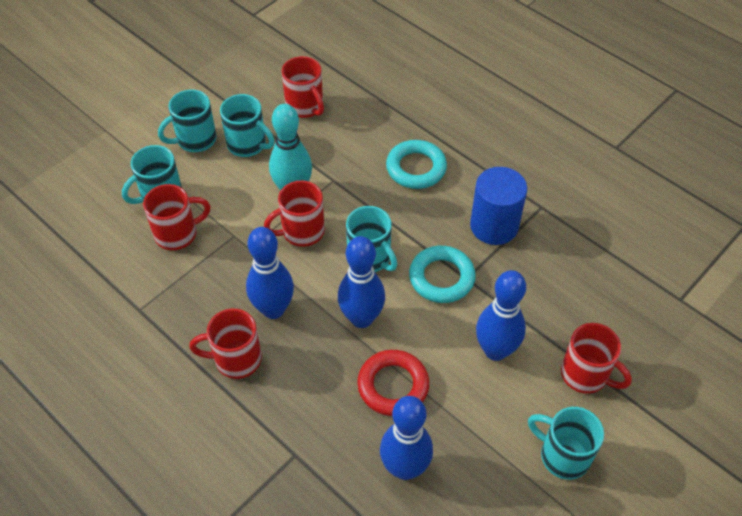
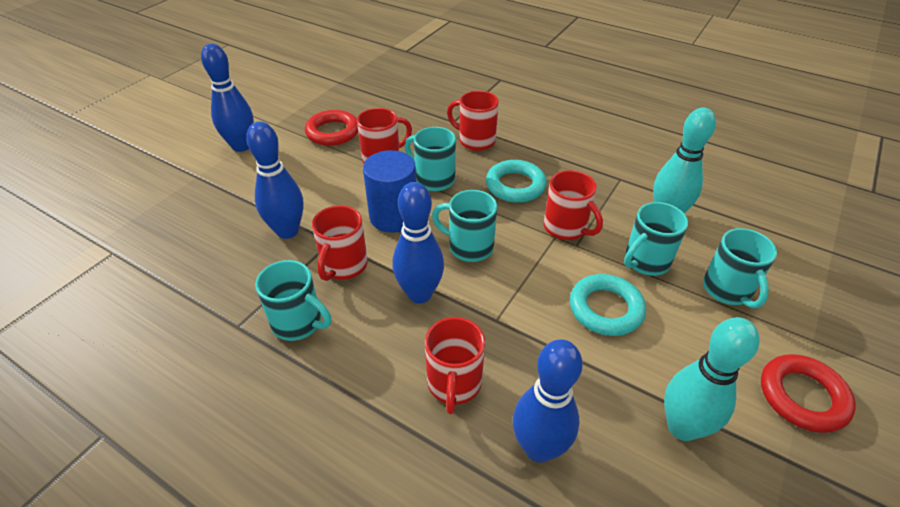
red ring: 1 -> 2
turquoise bowling pin: 1 -> 2

